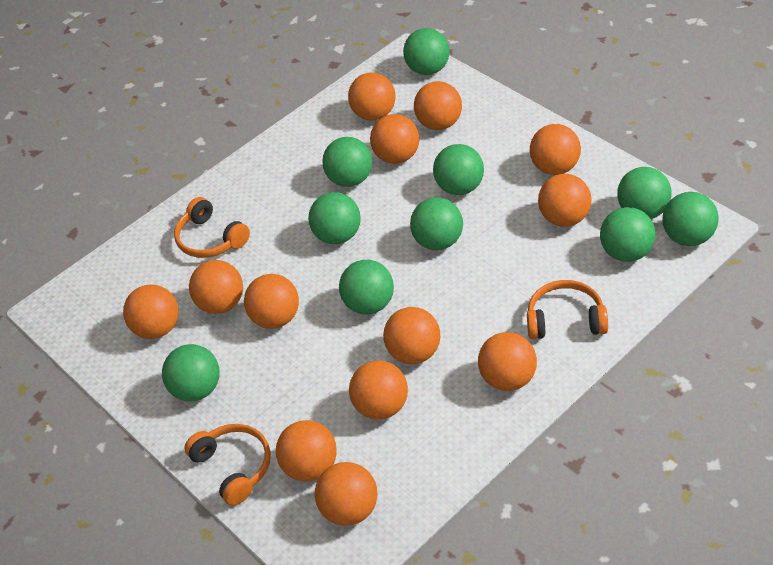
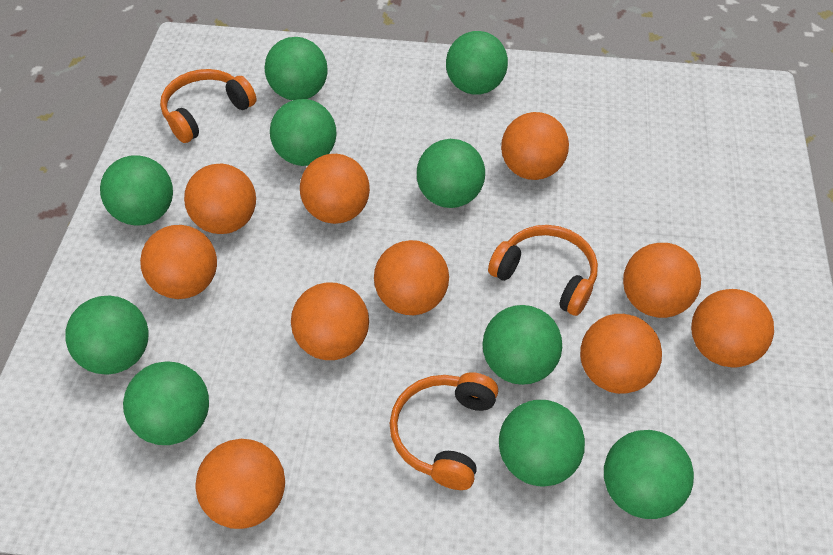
orange ball: 13 -> 10

